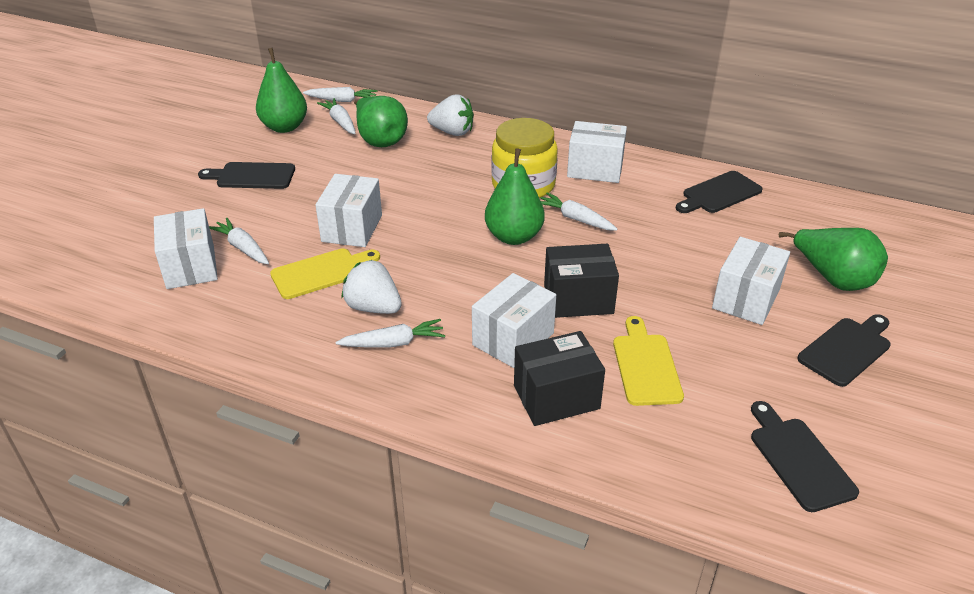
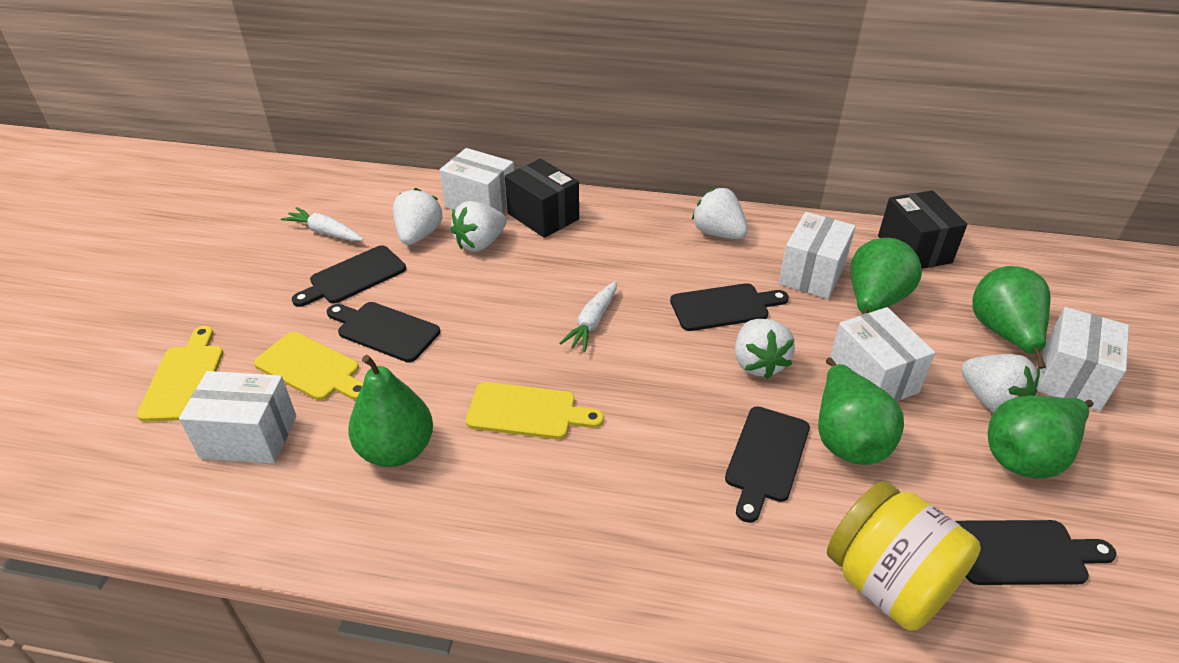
black cutting board: 4 -> 5
green pear: 4 -> 5
white carrot: 5 -> 2
white strawberry: 2 -> 5
yellow cutting board: 2 -> 3

